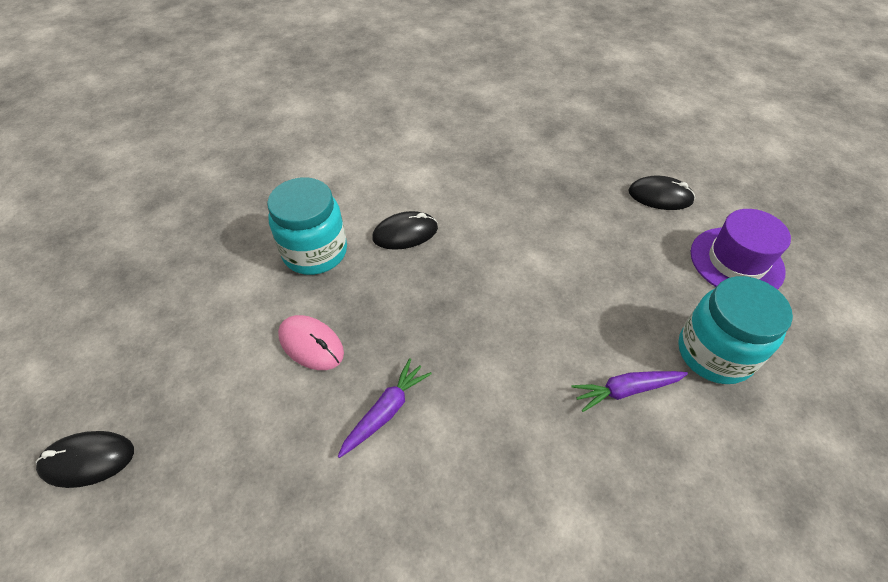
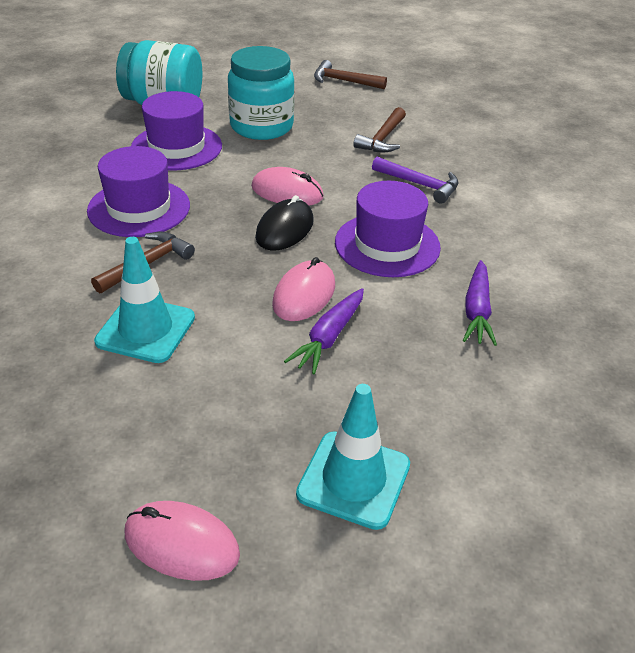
black mouse: 3 -> 1
brown hammer: 0 -> 3
pink mouse: 1 -> 3
purple hammer: 0 -> 1
purple hat: 1 -> 3
turquoise traffic cone: 0 -> 2

